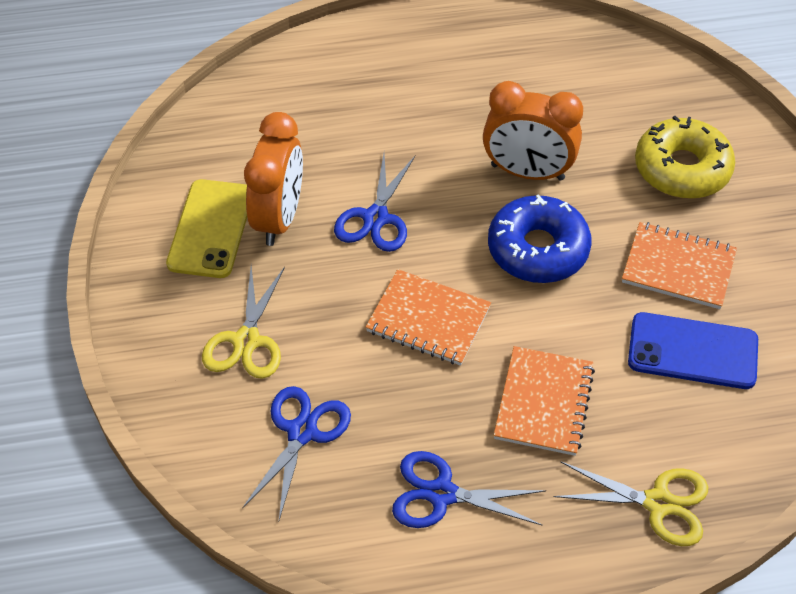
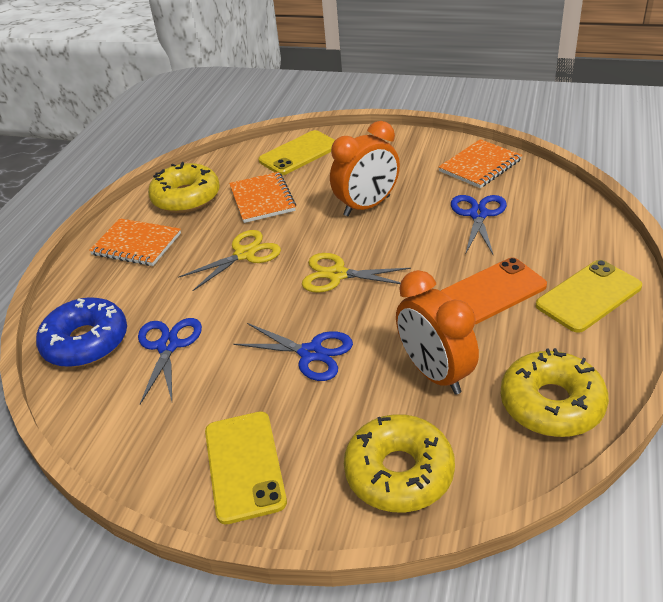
blue phone: 1 -> 0
orange phone: 0 -> 1
yellow donut: 1 -> 3
yellow phone: 1 -> 3

